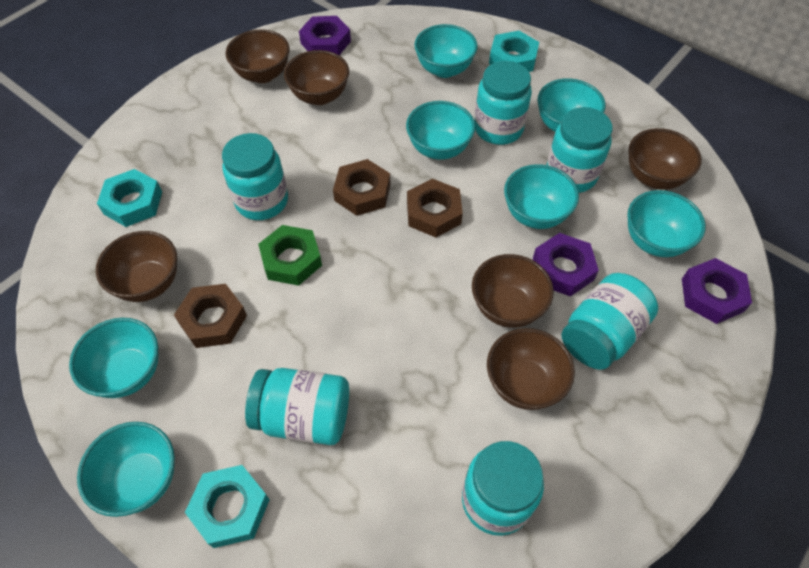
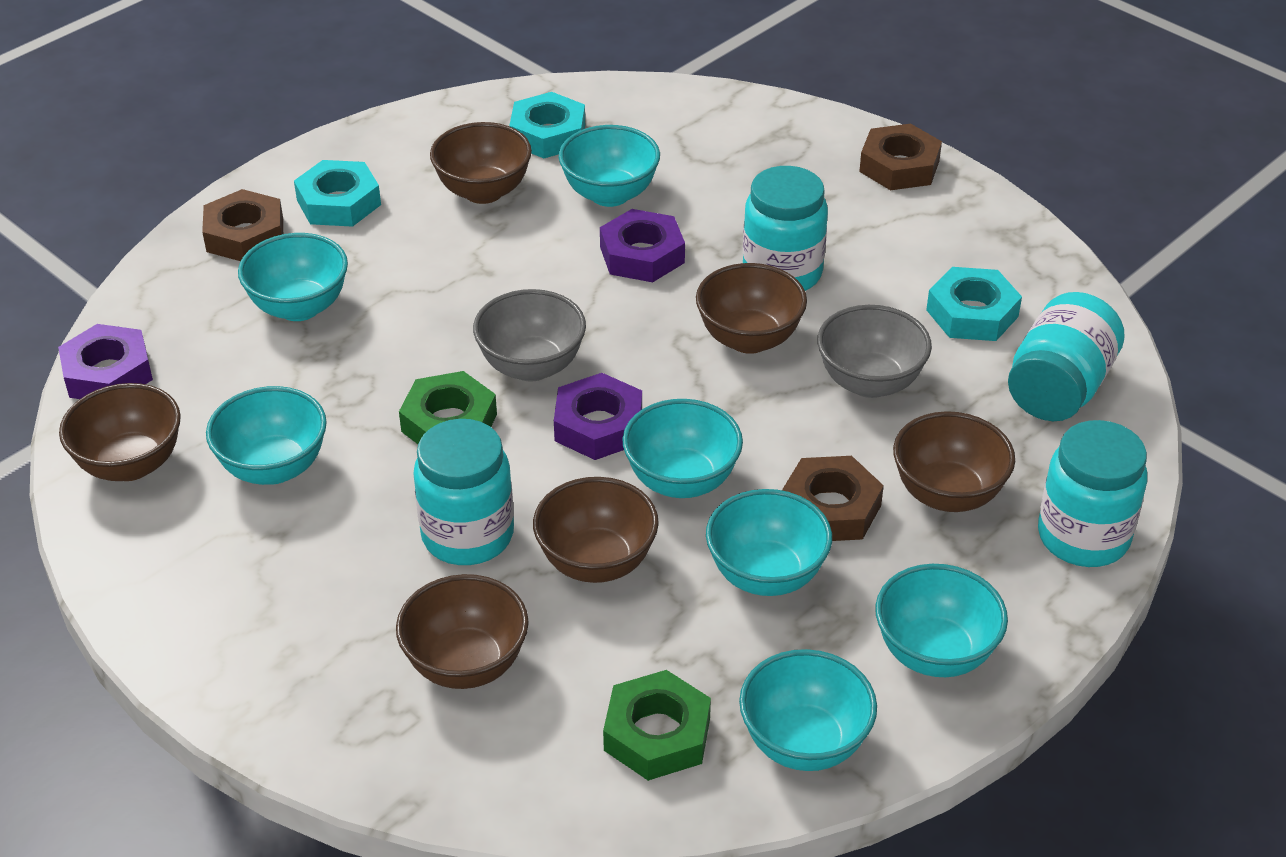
green nut: 1 -> 2
grey bowl: 0 -> 2
turquoise jar: 6 -> 4

